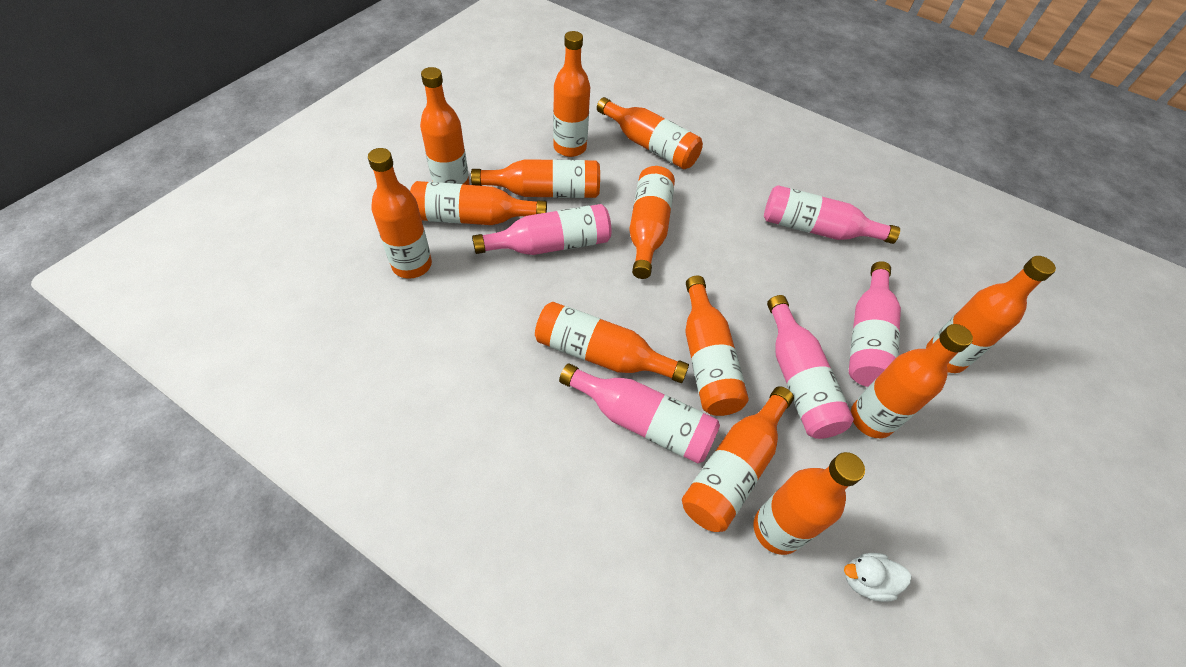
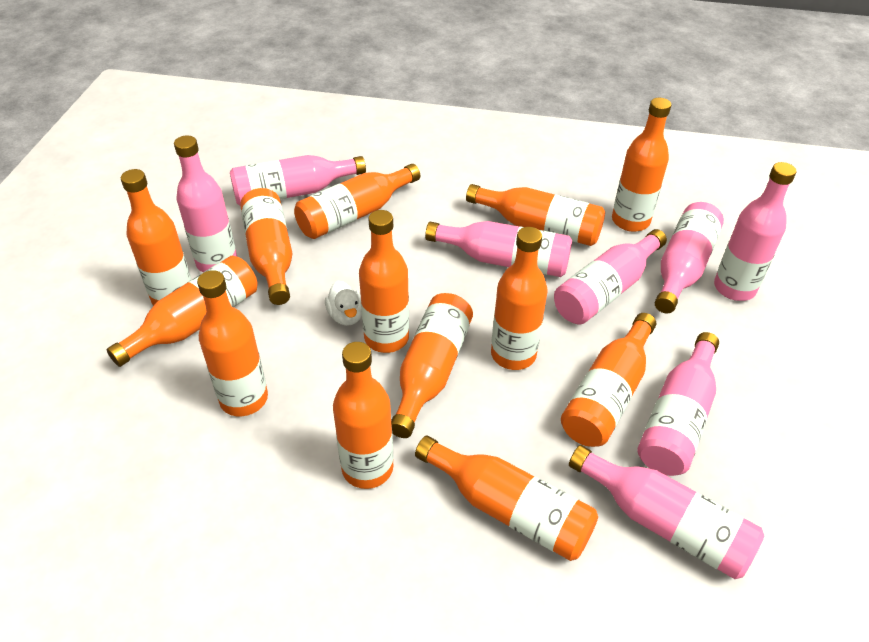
pink bottle: 5 -> 8

